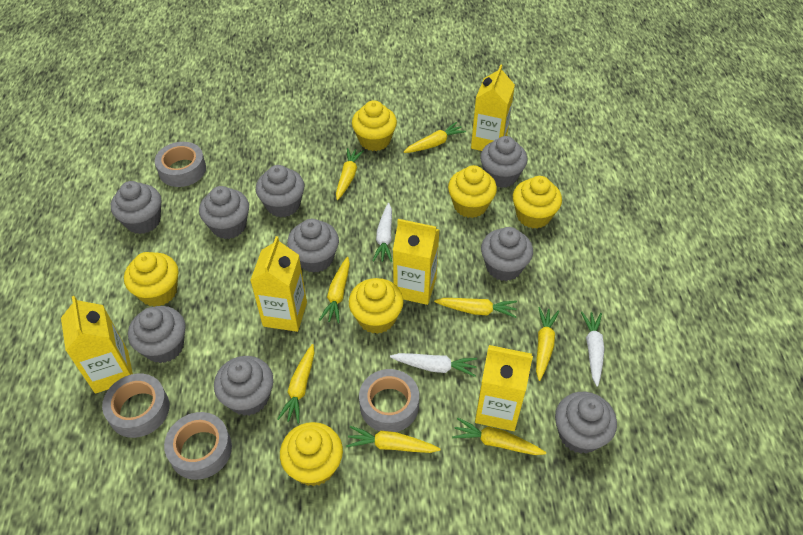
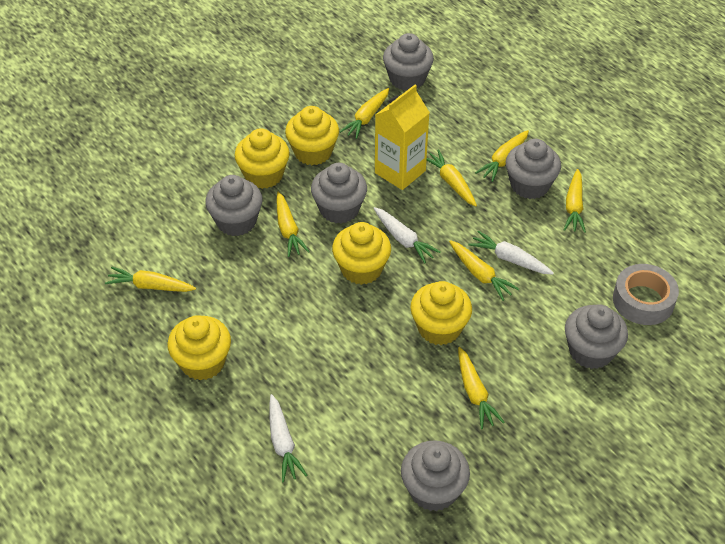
grey cupcake: 9 -> 6
grey tape: 4 -> 1
yellow carton: 5 -> 1
yellow cupcake: 6 -> 5

